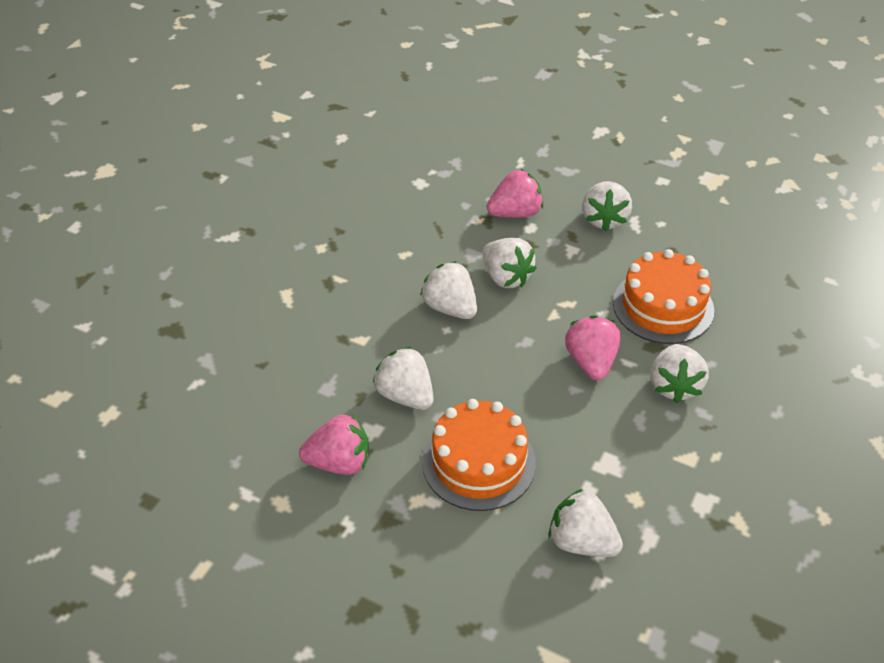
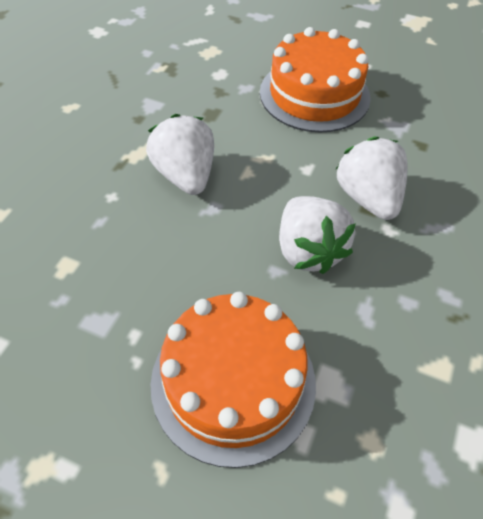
pink strawberry: 3 -> 0
white strawberry: 6 -> 3

